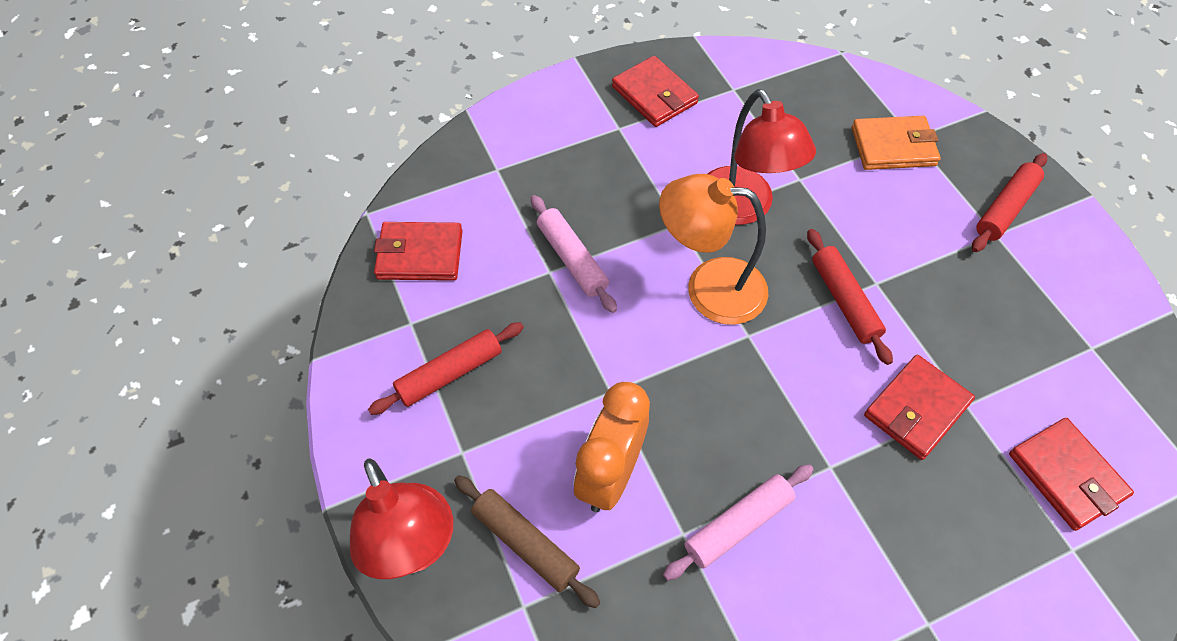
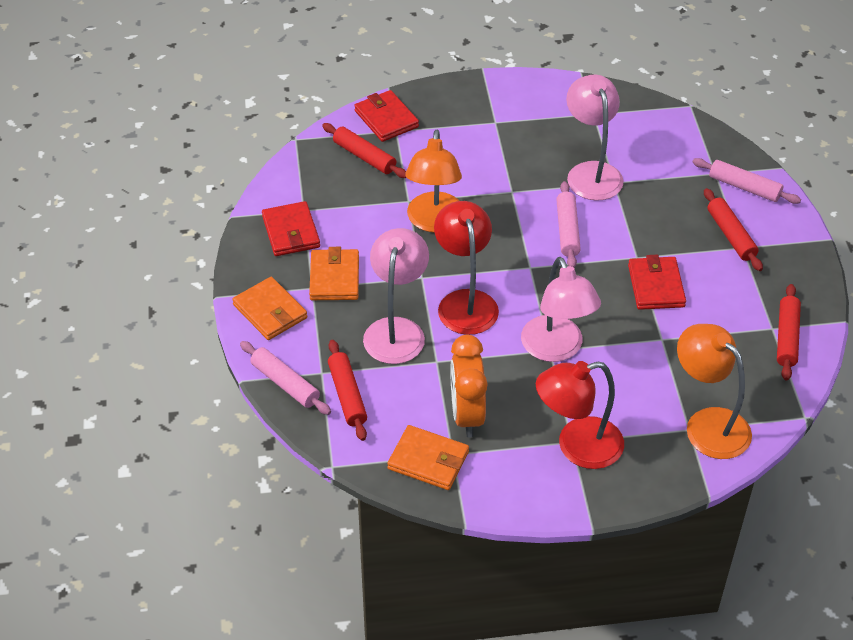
brown rolling pin: 1 -> 0
orange lamp: 1 -> 2
orange wallet: 1 -> 3
pink lamp: 0 -> 3
pink rolling pin: 2 -> 3
red rolling pin: 3 -> 4
red wallet: 4 -> 3

